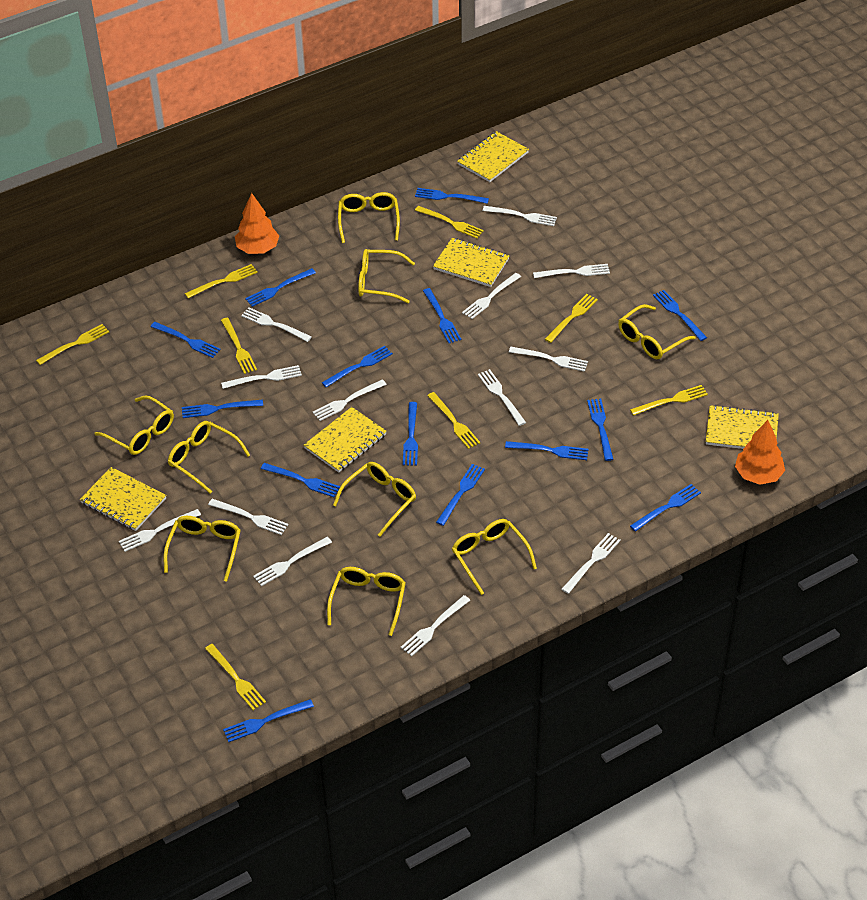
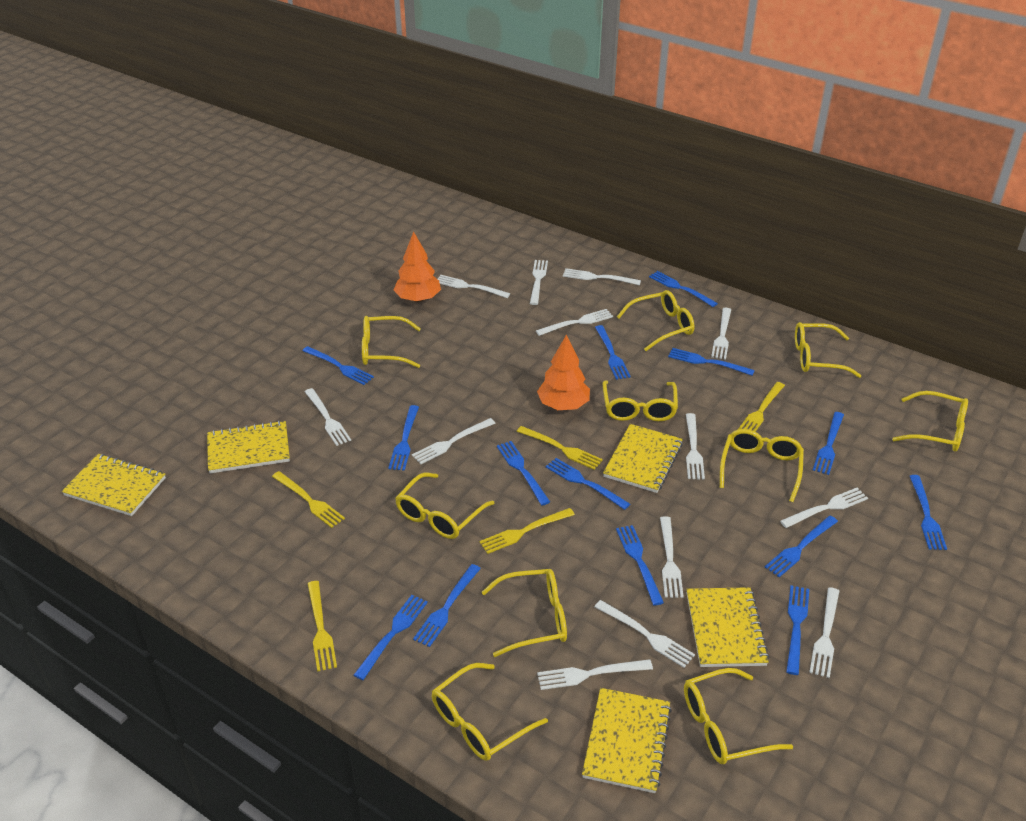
yellow fork: 8 -> 5
yellow glasses: 9 -> 10

